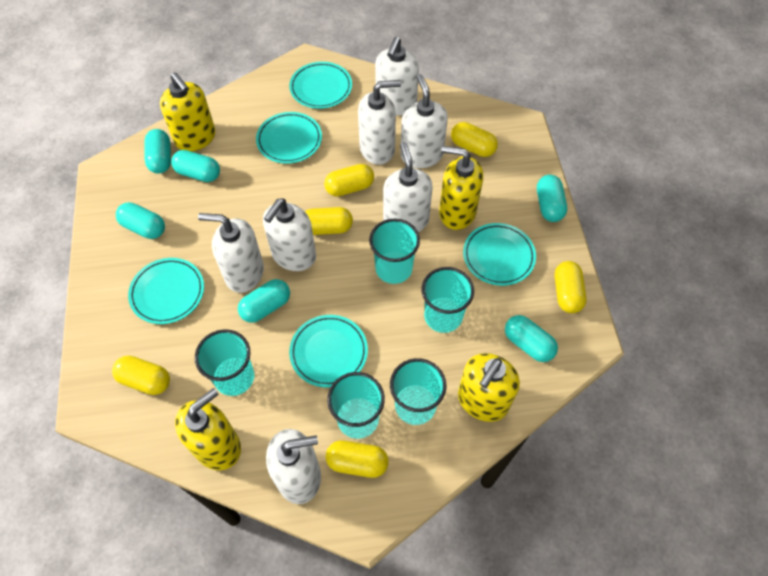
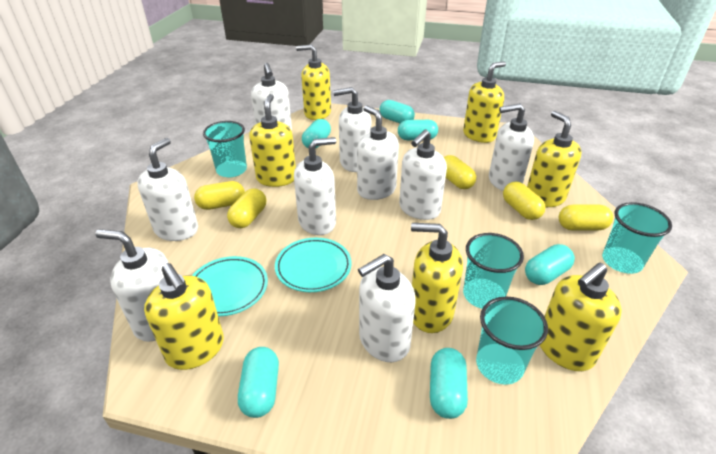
turquoise cup: 5 -> 4
turquoise plate: 5 -> 2
white soap dispenser: 7 -> 9
yellow capsule: 6 -> 5
yellow soap dispenser: 4 -> 7

